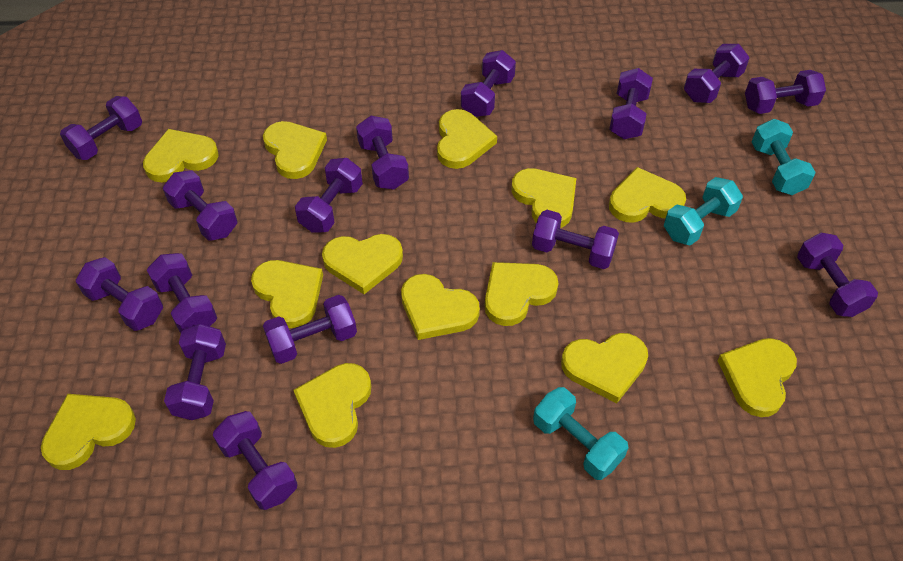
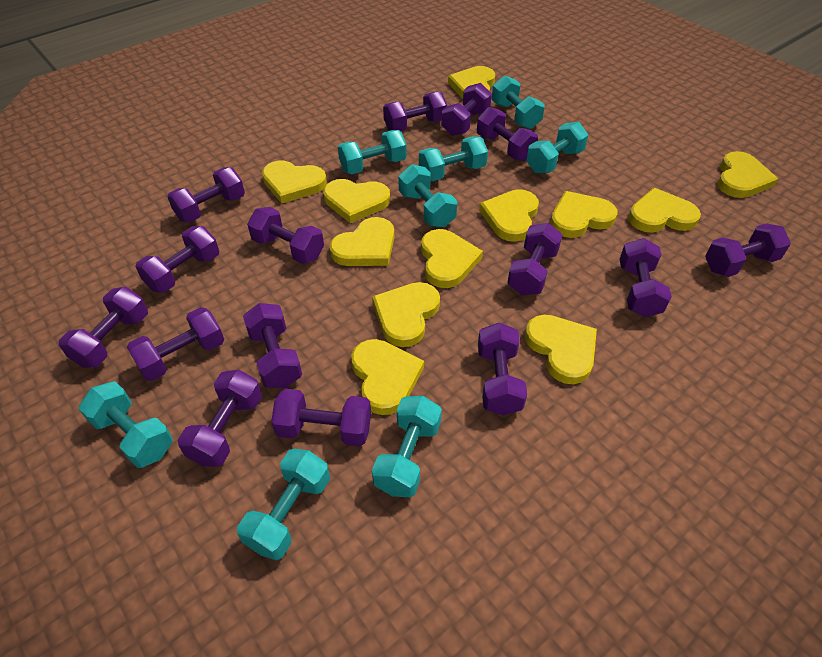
turquoise dumbbell: 3 -> 8
yellow heart: 13 -> 12

